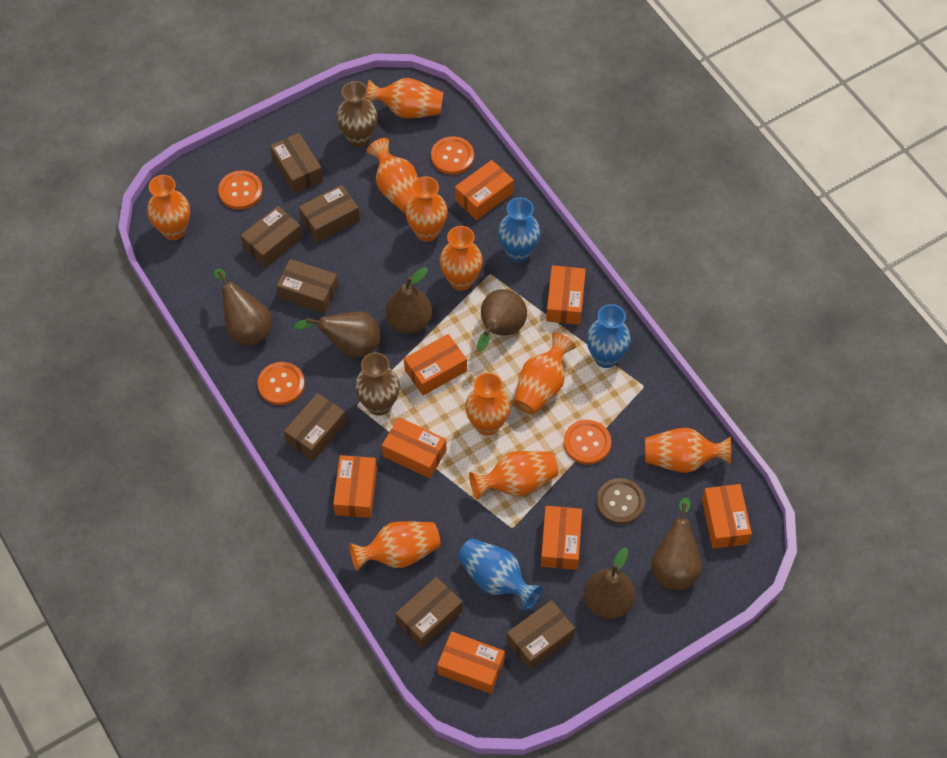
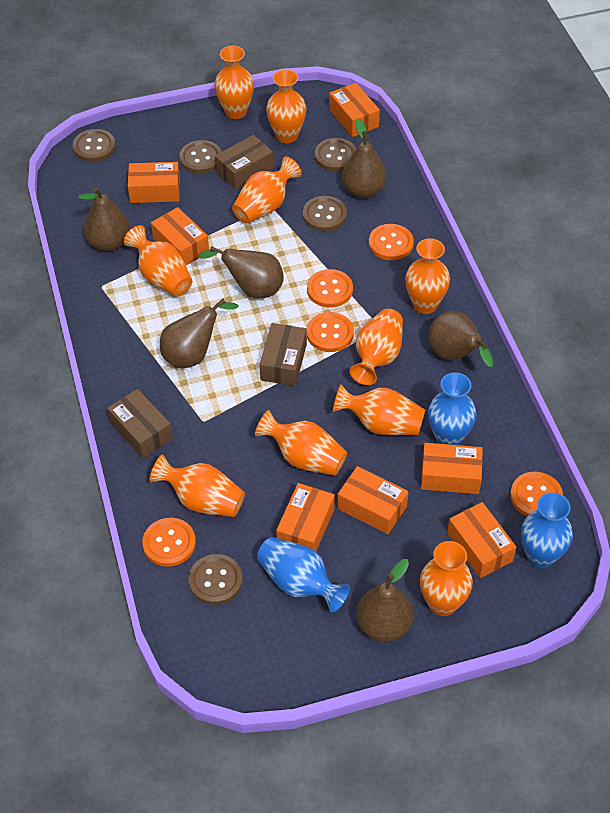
brown box: 7 -> 3
brown button: 1 -> 5
brown vase: 2 -> 0
orange box: 8 -> 7
orange button: 4 -> 5

